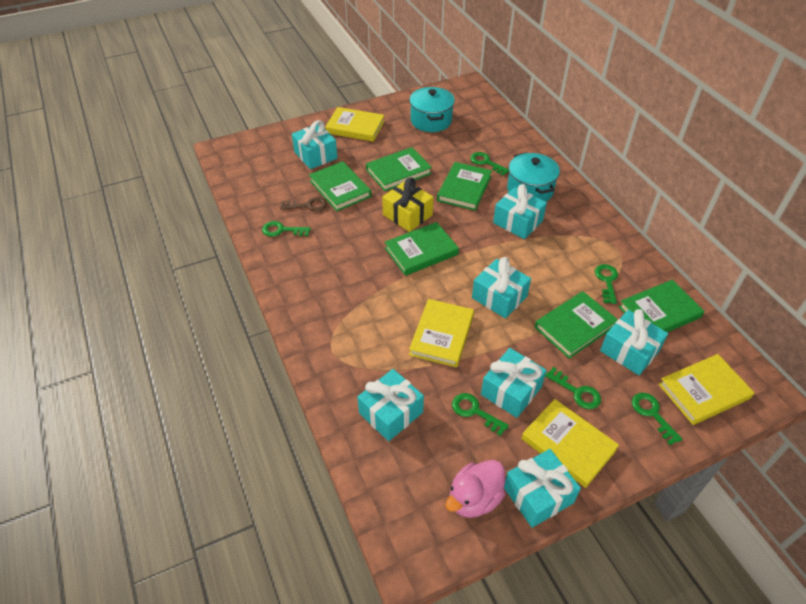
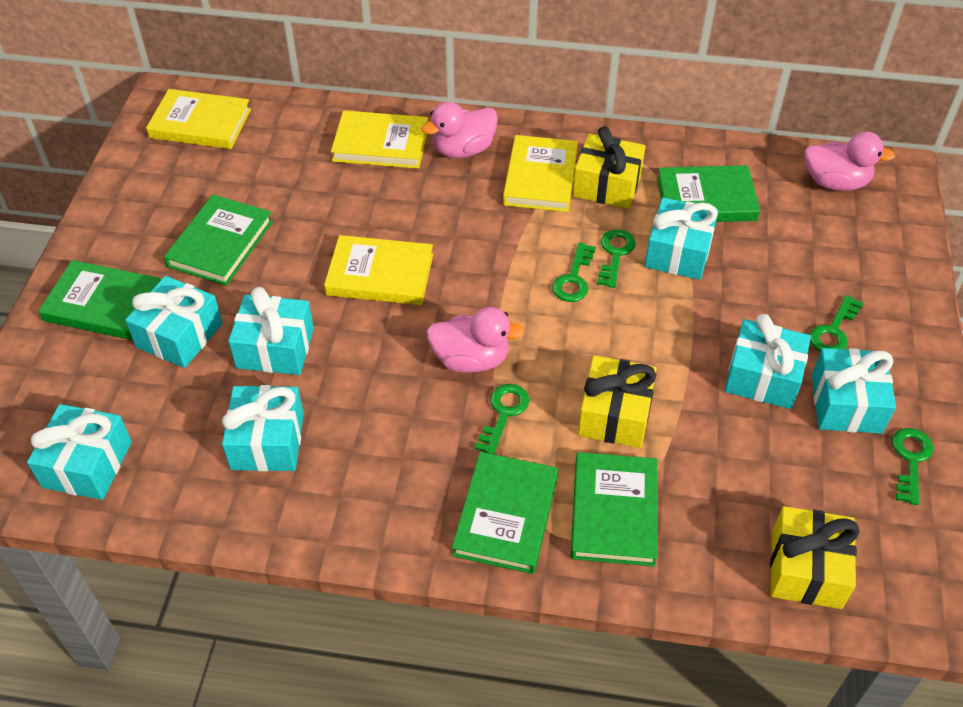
brown key: 1 -> 0
green book: 6 -> 5
green key: 6 -> 5
pink duck: 1 -> 3
turquoise pot: 2 -> 0
yellow gift: 1 -> 3

